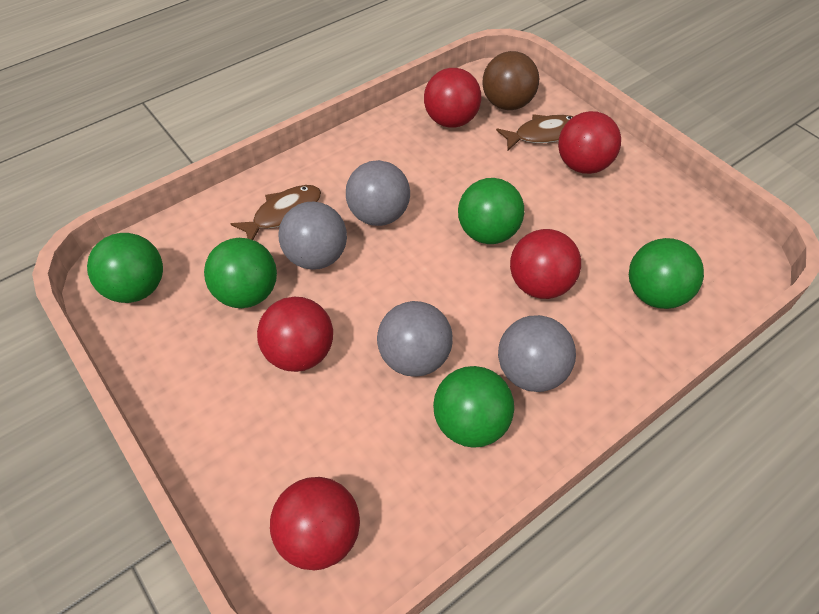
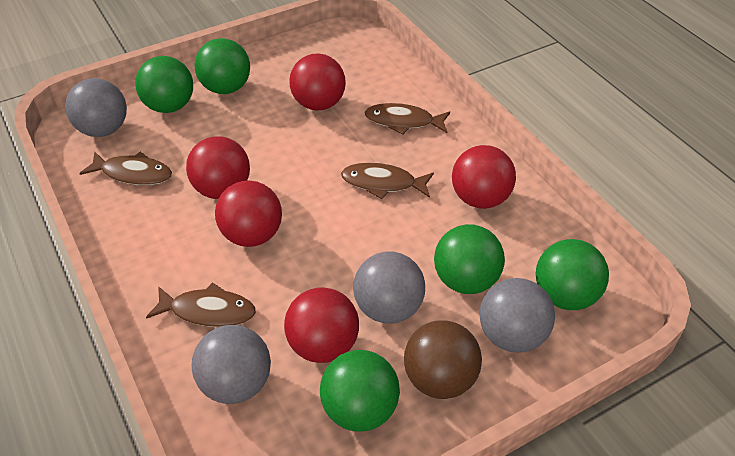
brown fish: 2 -> 4

